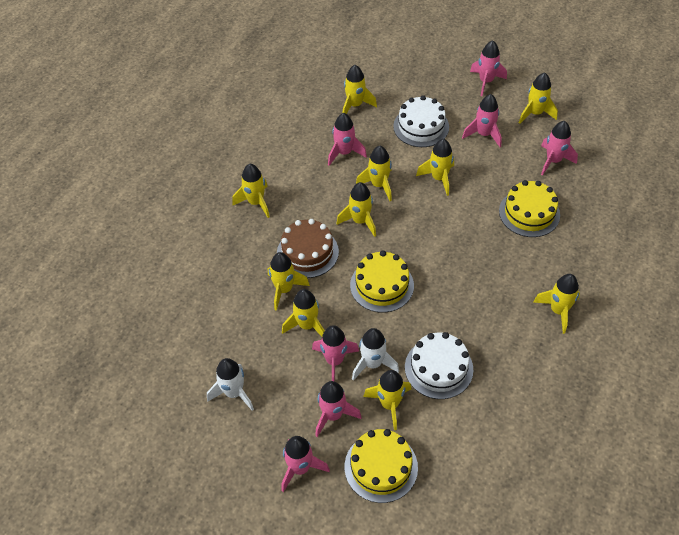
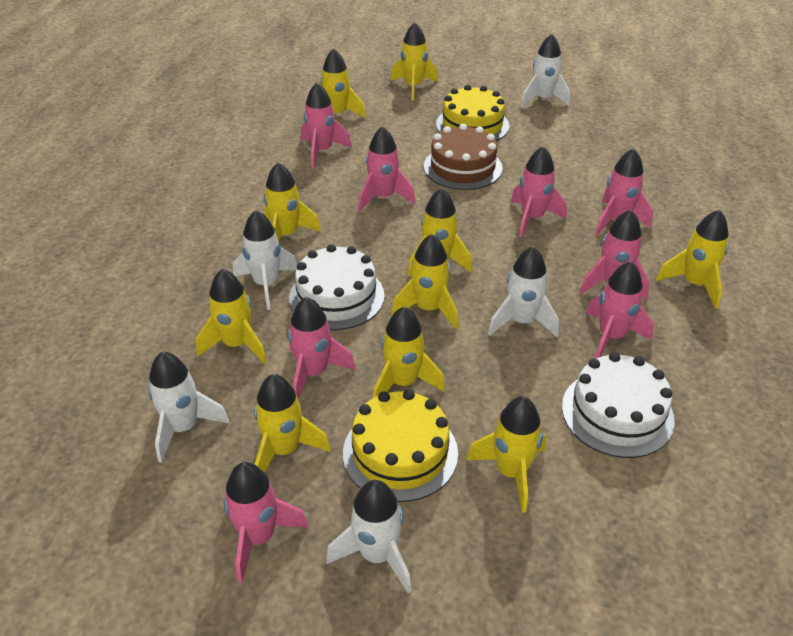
pink rocket: 7 -> 8
white rocket: 2 -> 5
yellow cake: 3 -> 2

